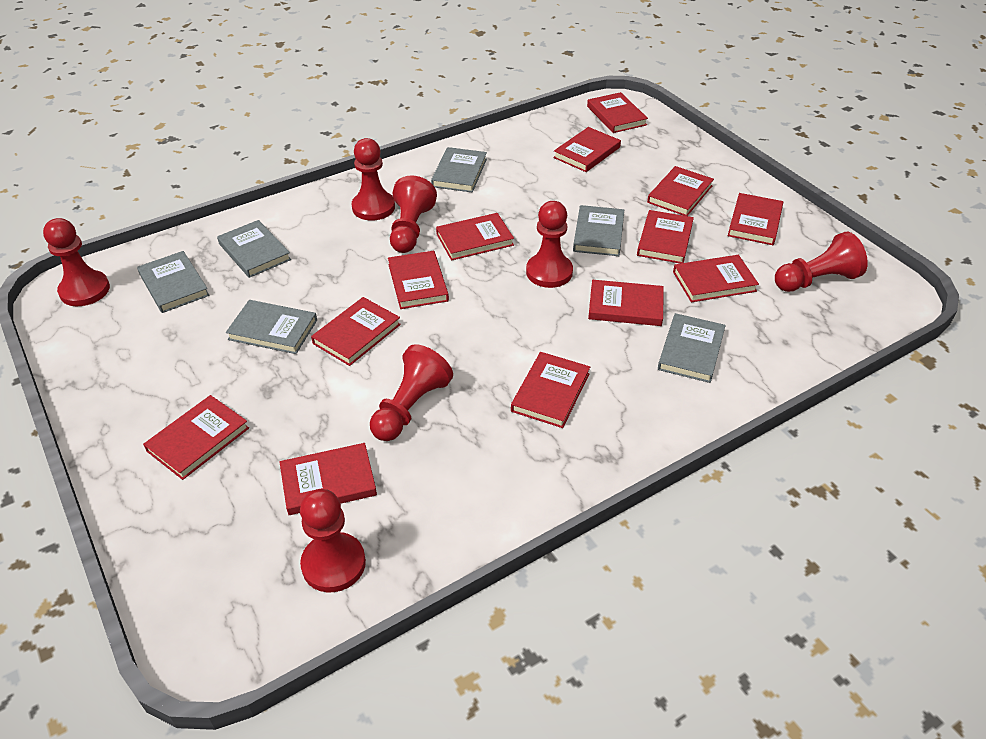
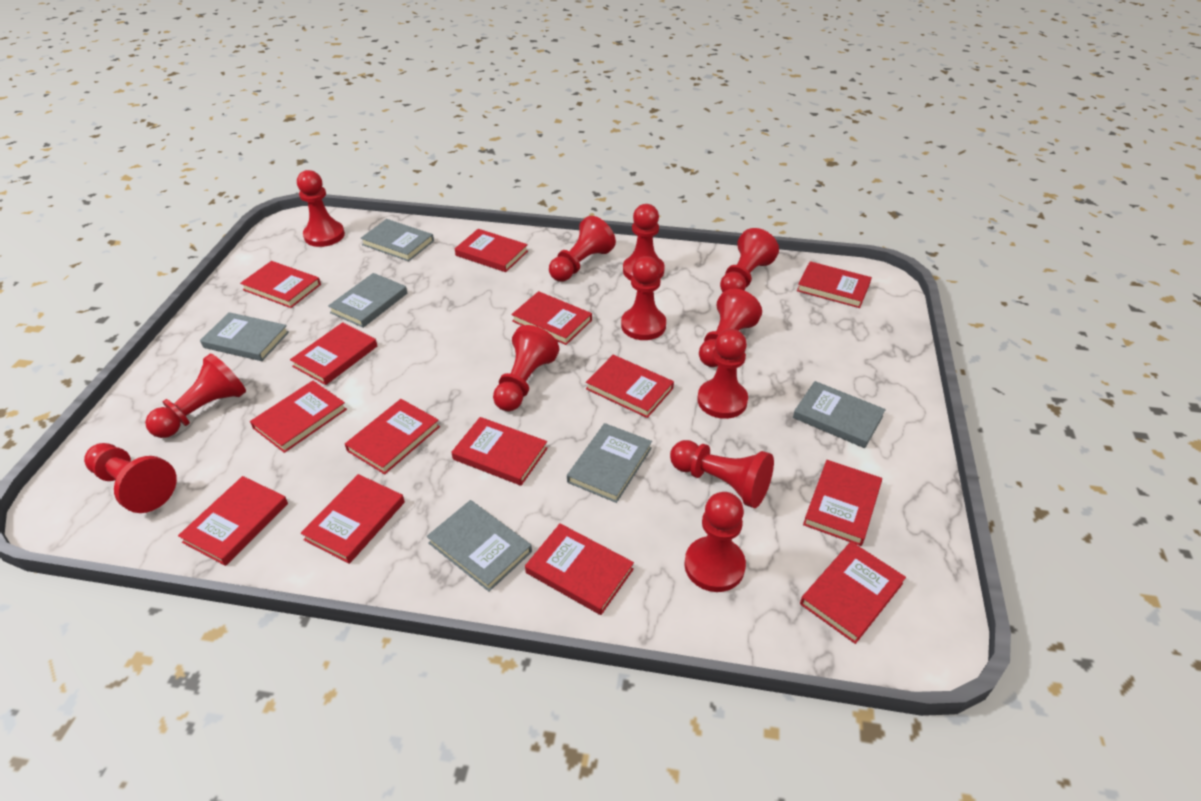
red book: 13 -> 14
red pawn: 7 -> 12

